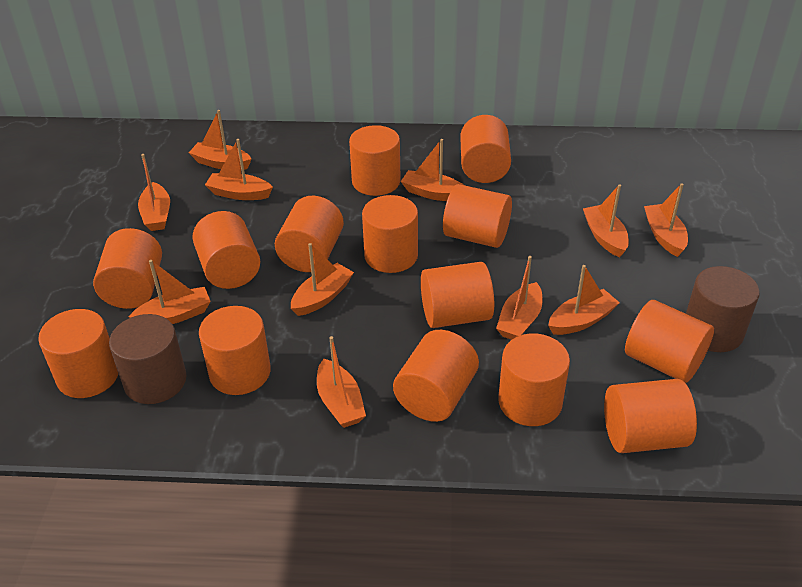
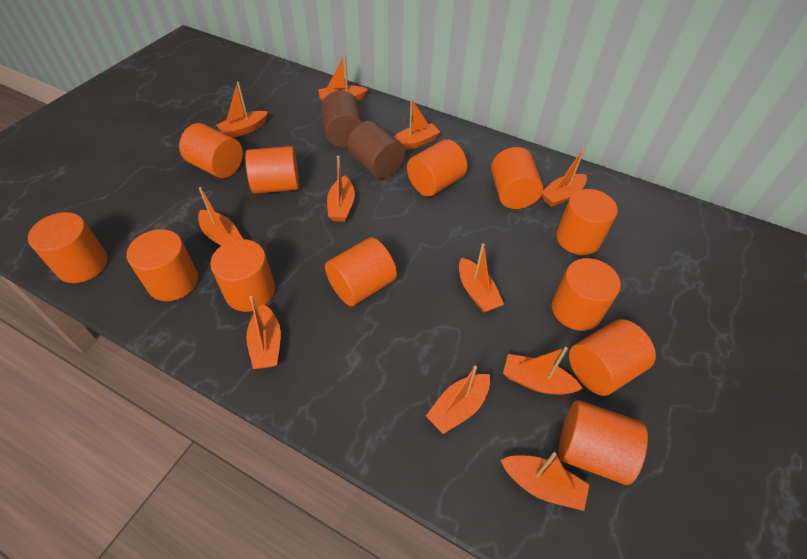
orange cylinder: 14 -> 12

